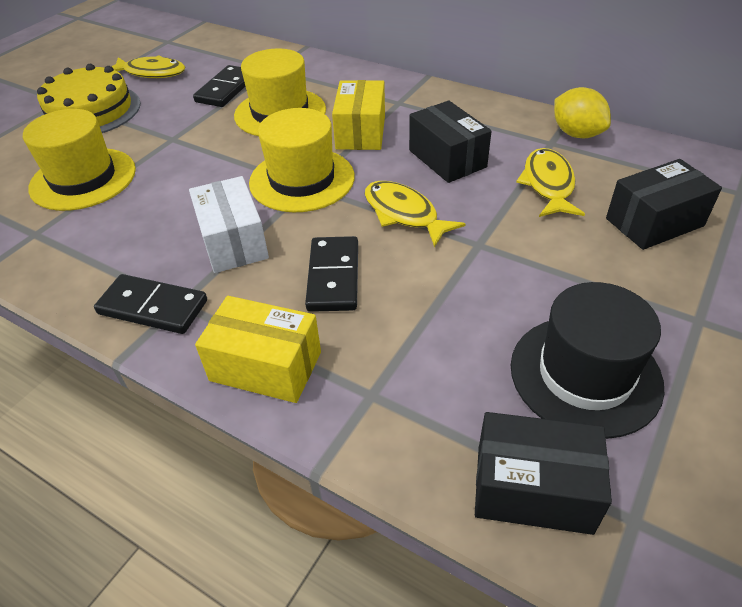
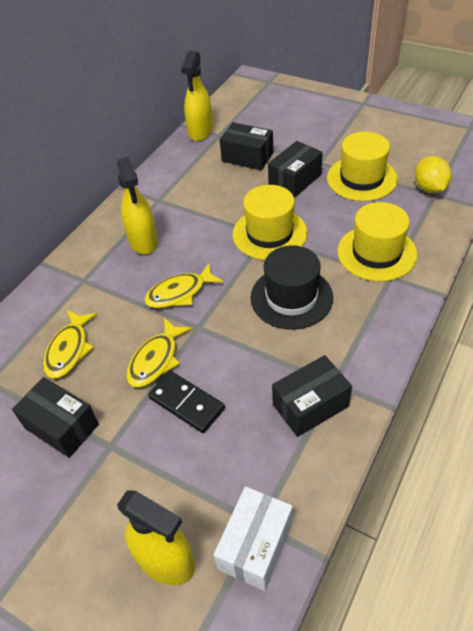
black box: 3 -> 4
black domino: 3 -> 1
yellow box: 2 -> 0
yellow cake: 1 -> 0
yellow spray bottle: 0 -> 3

